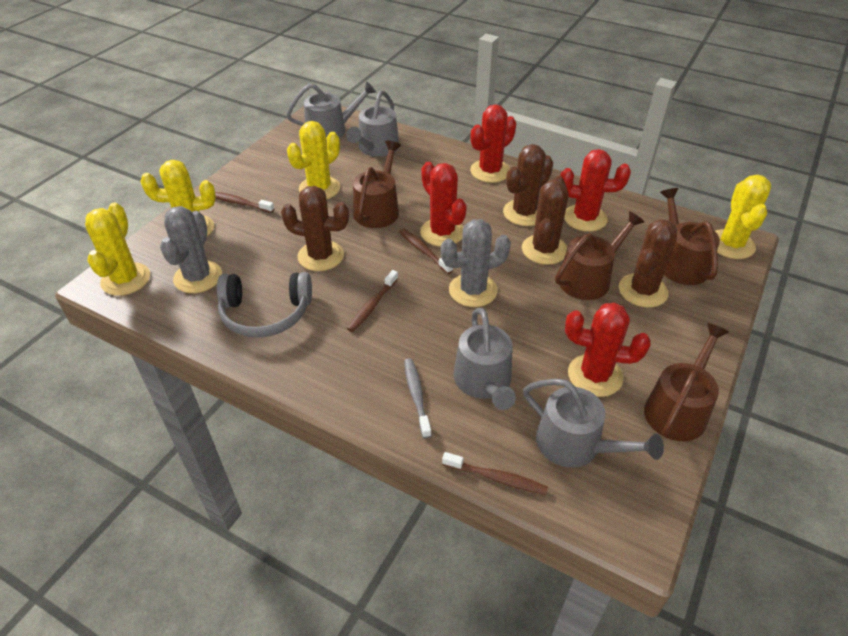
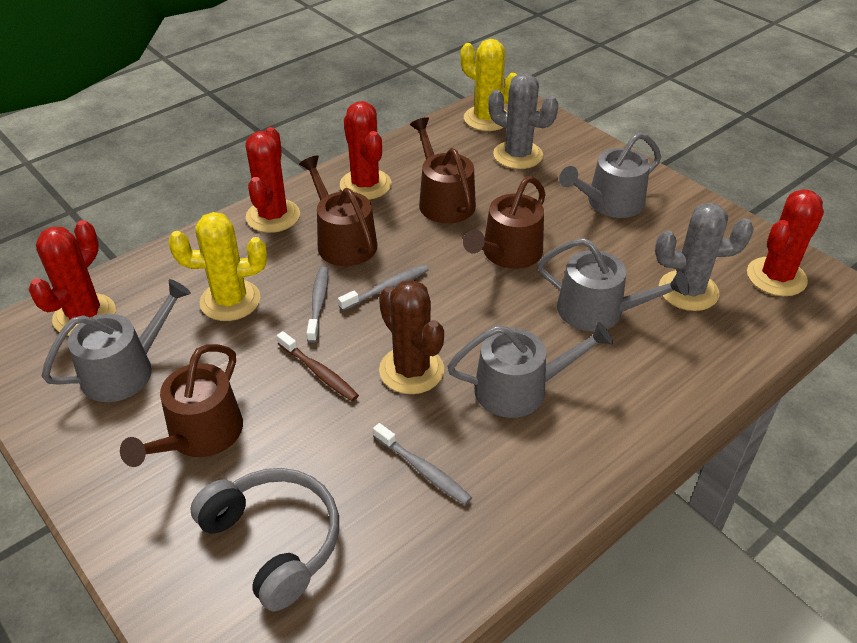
brown cactus: 4 -> 1
brown toothbrush: 4 -> 1
grey toothbrush: 1 -> 3
yellow cactus: 4 -> 2

